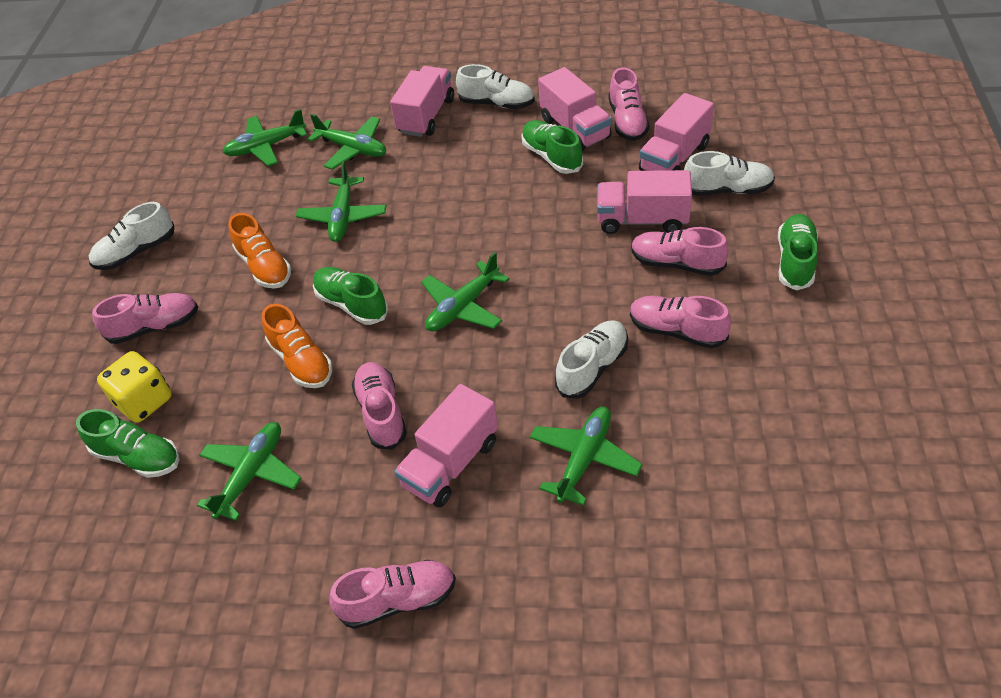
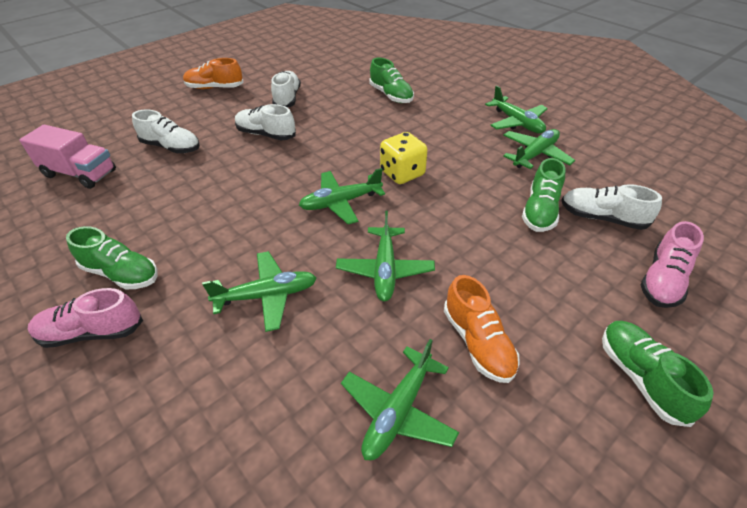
pink shoe: 6 -> 2
pink truck: 5 -> 1

